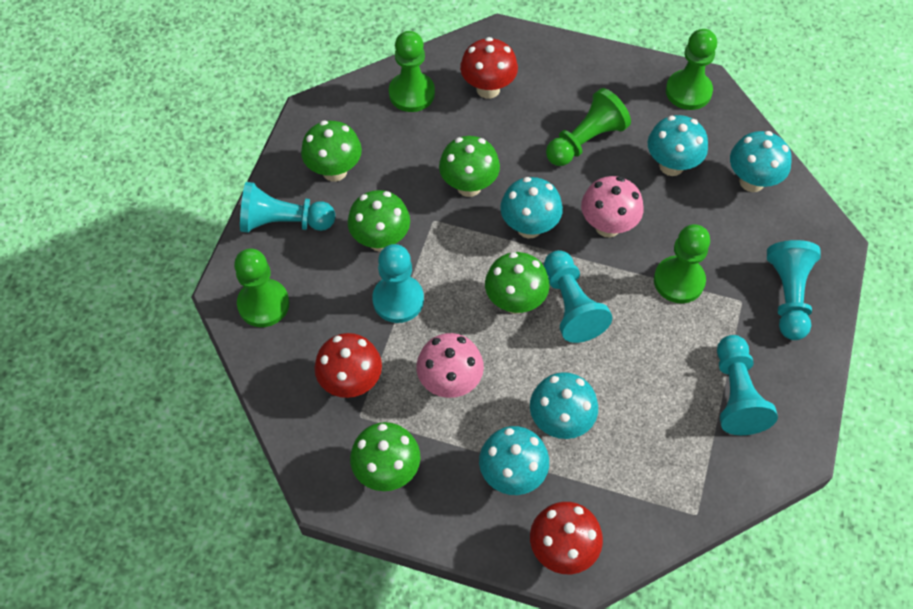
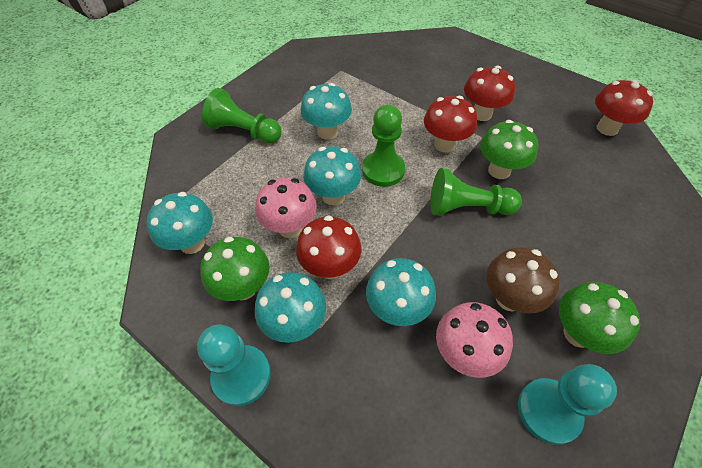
brown mushroom: 0 -> 1
green mushroom: 5 -> 3
green pawn: 5 -> 3
red mushroom: 3 -> 4
turquoise pawn: 5 -> 2

